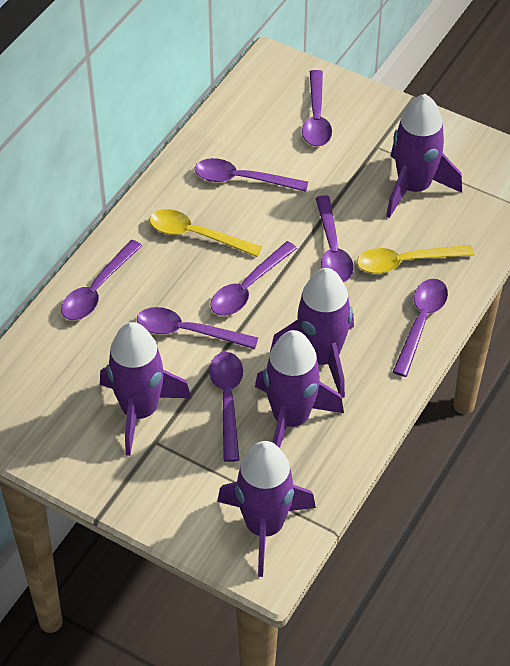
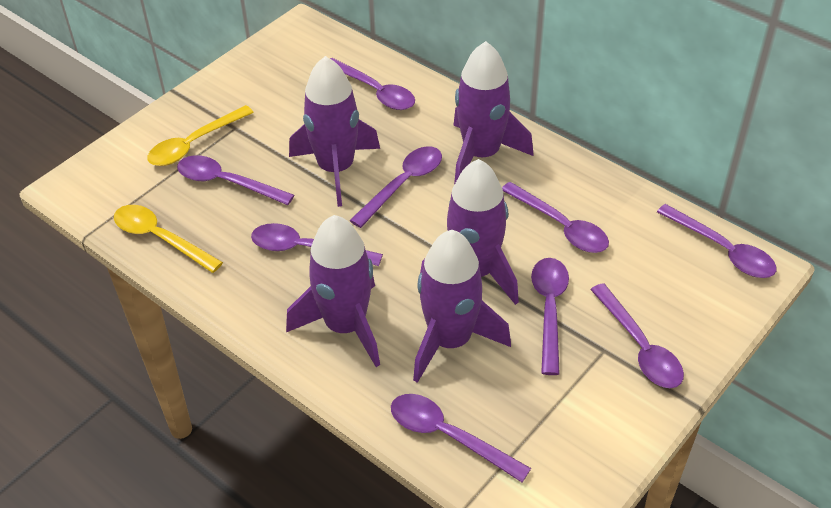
purple spoon: 8 -> 9

